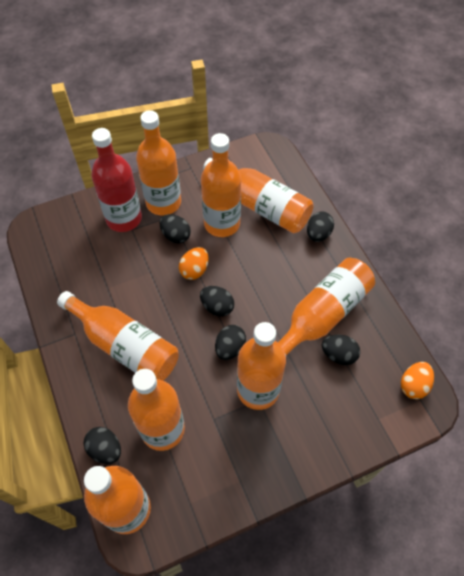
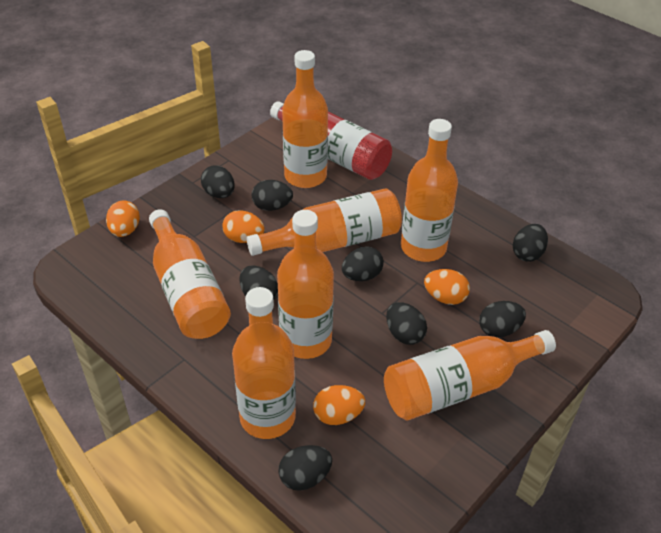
black egg: 6 -> 8
orange bottle: 8 -> 7
orange egg: 2 -> 4

